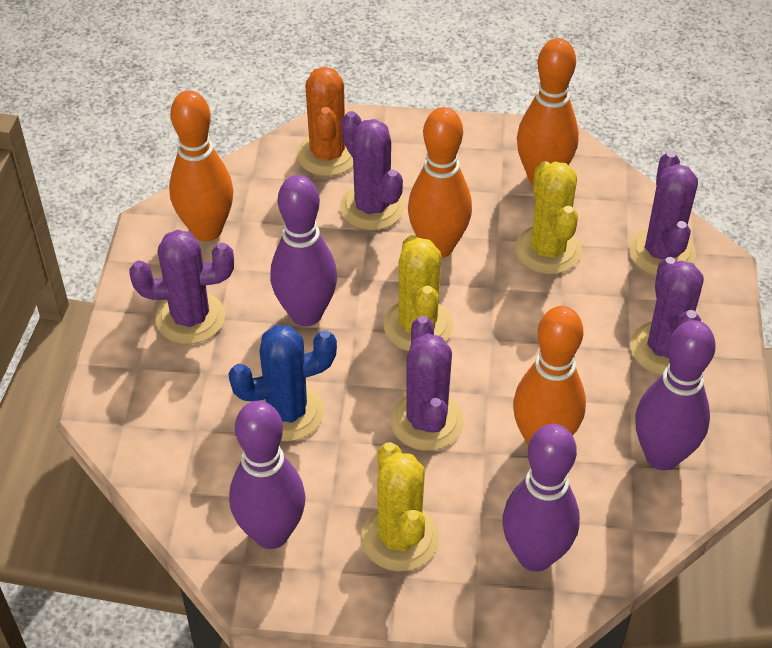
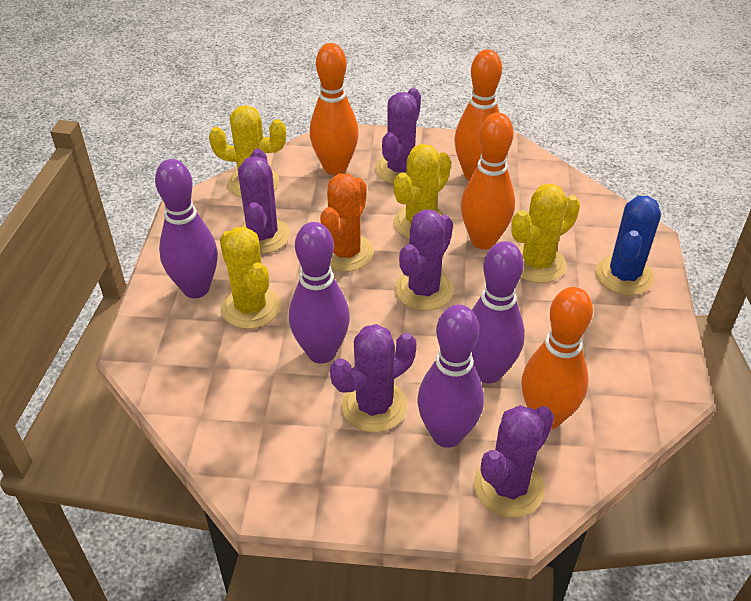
yellow cactus: 3 -> 4

